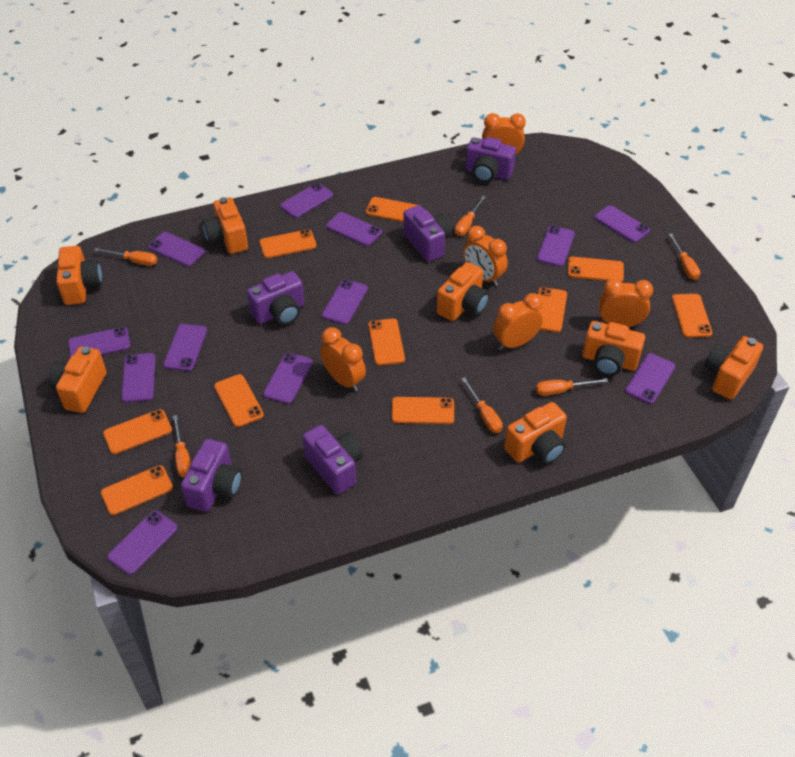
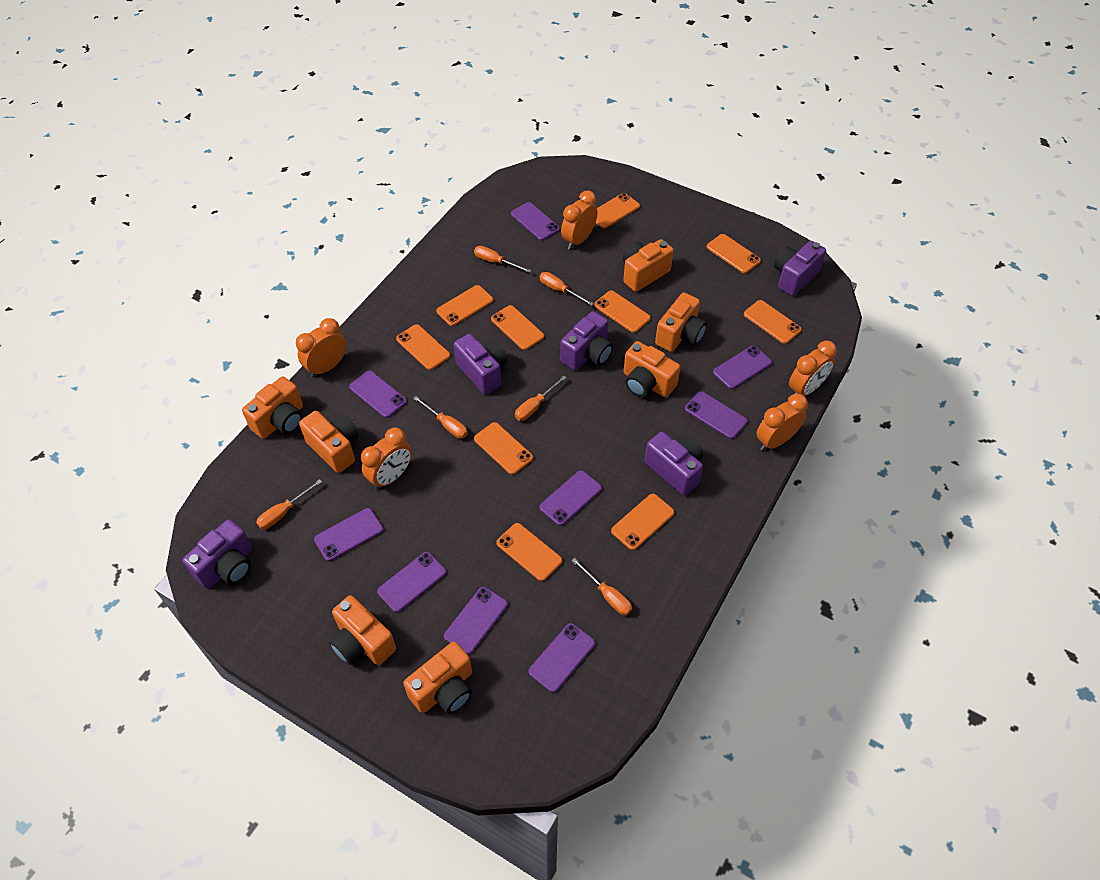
purple phone: 12 -> 9

